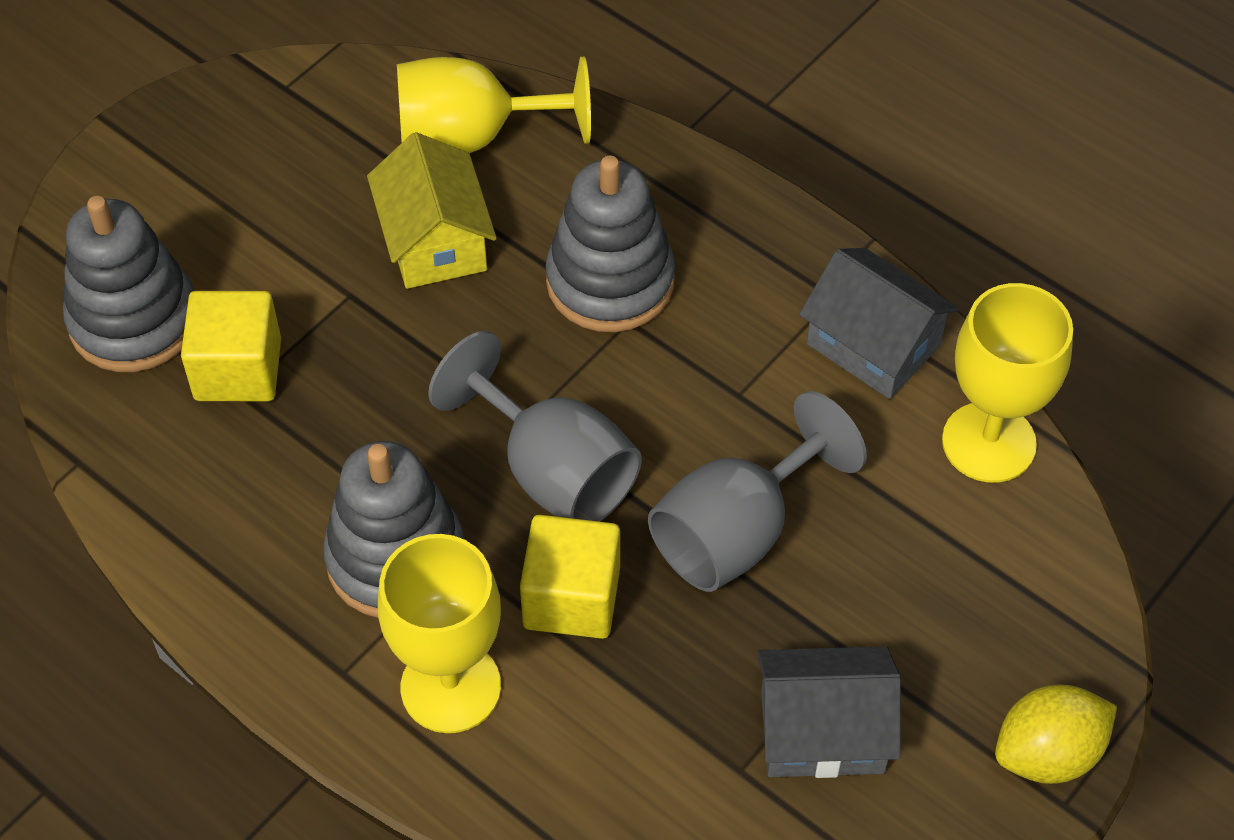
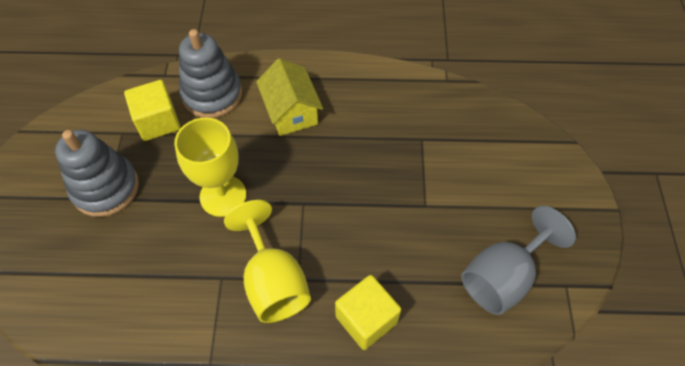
grey goblet: 2 -> 1
grey house: 2 -> 0
grey stacking toy: 3 -> 2
yellow goblet: 3 -> 2
yellow lemon: 1 -> 0

